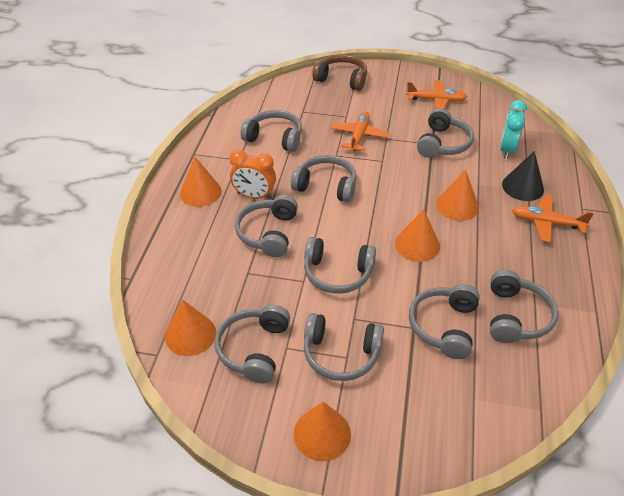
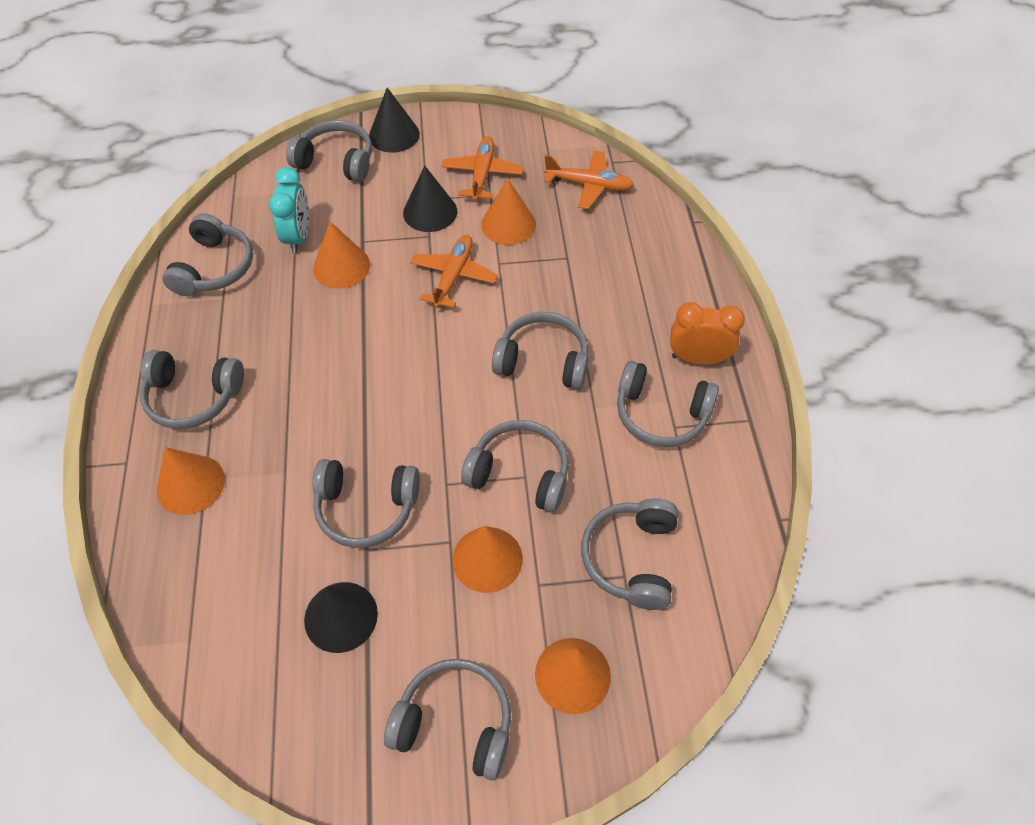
black cone: 1 -> 3
brown headphones: 1 -> 0

